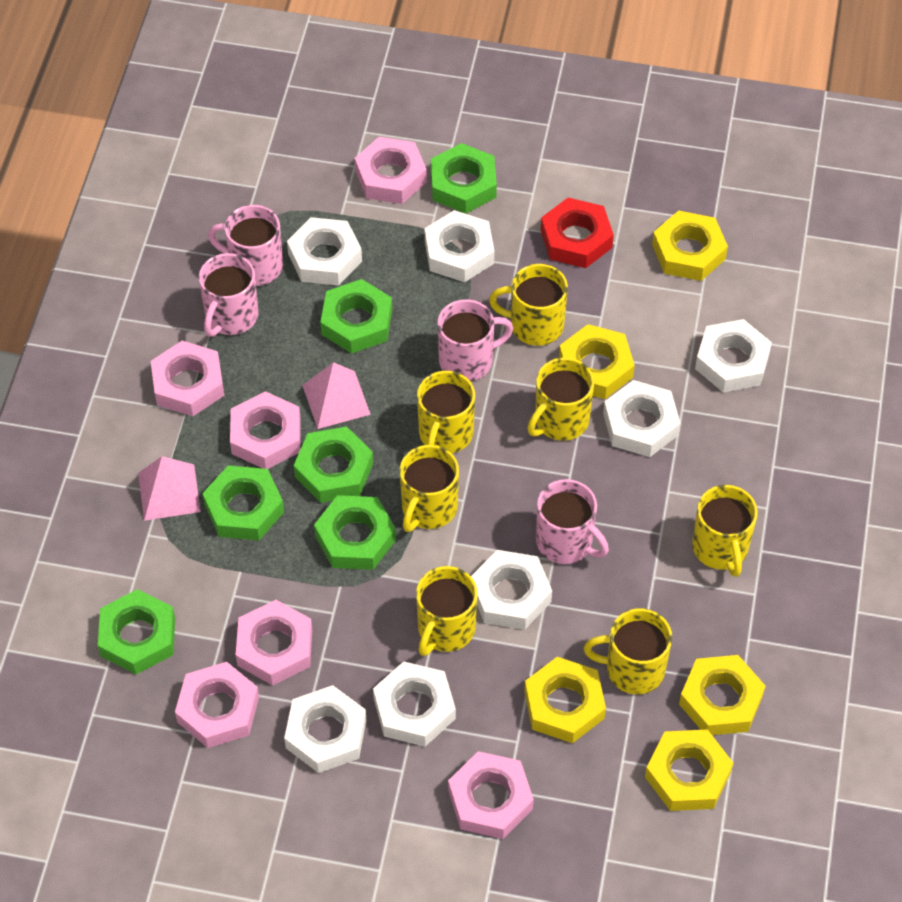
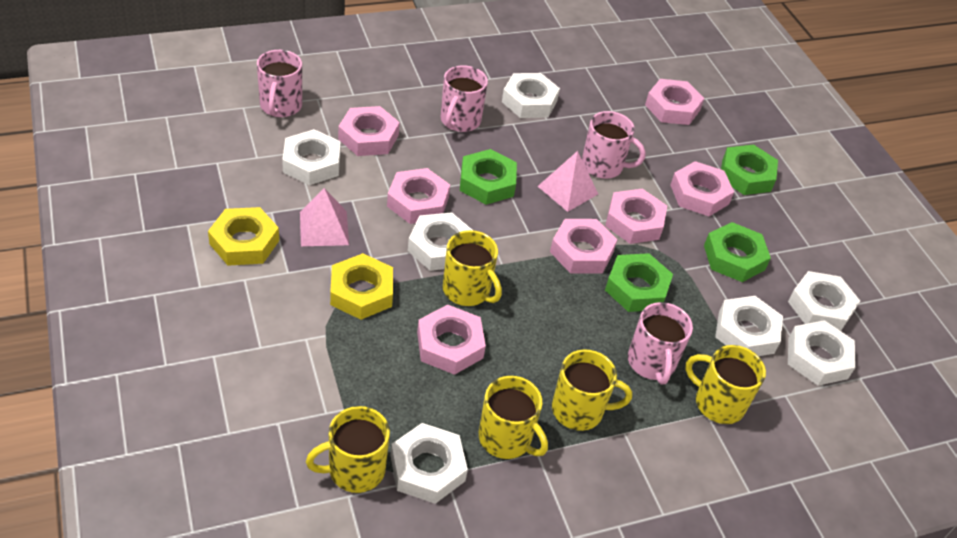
green nut: 6 -> 4
pink nut: 6 -> 7
red nut: 1 -> 0
yellow mug: 7 -> 5
yellow nut: 5 -> 2

